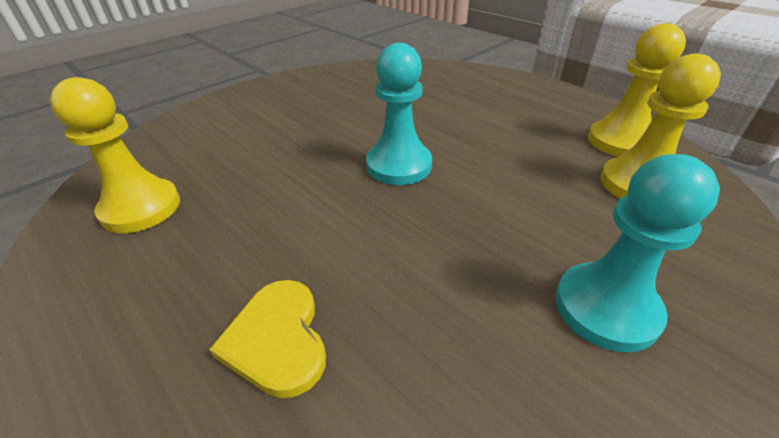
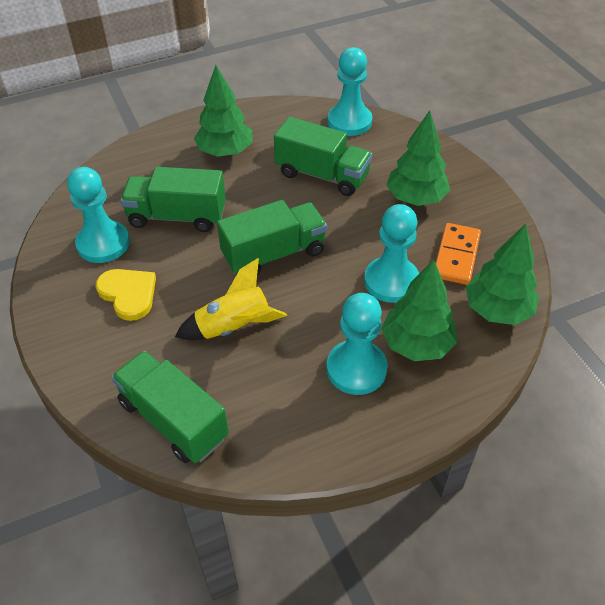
green tree: 0 -> 4
green truck: 0 -> 4
orange domino: 0 -> 1
turquoise pawn: 2 -> 4
yellow pawn: 3 -> 0
yellow rocket: 0 -> 1

